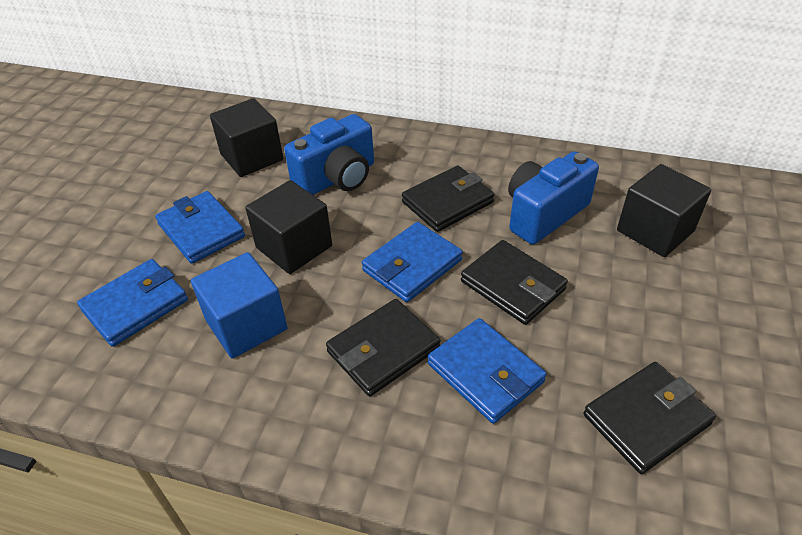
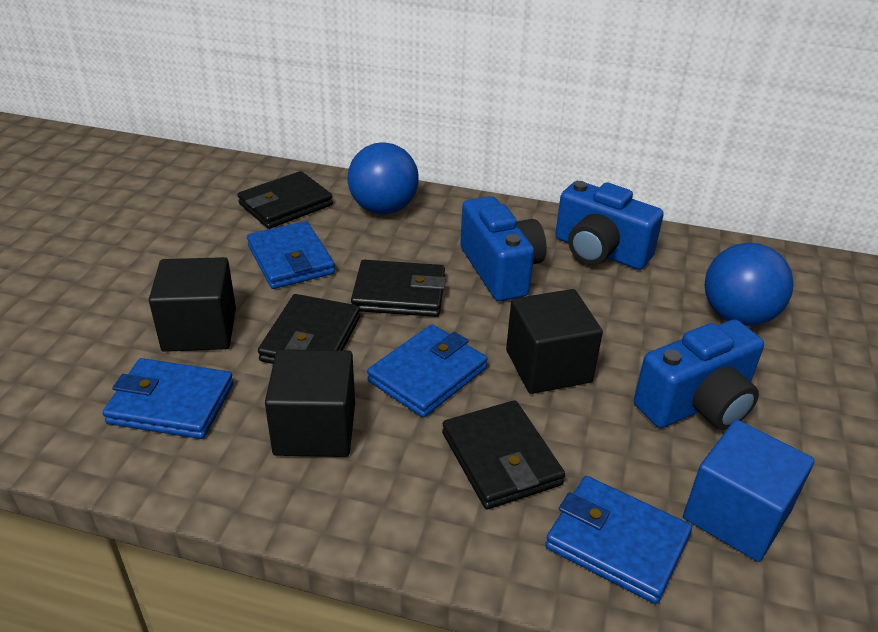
blue ball: 0 -> 2
blue camera: 2 -> 3

